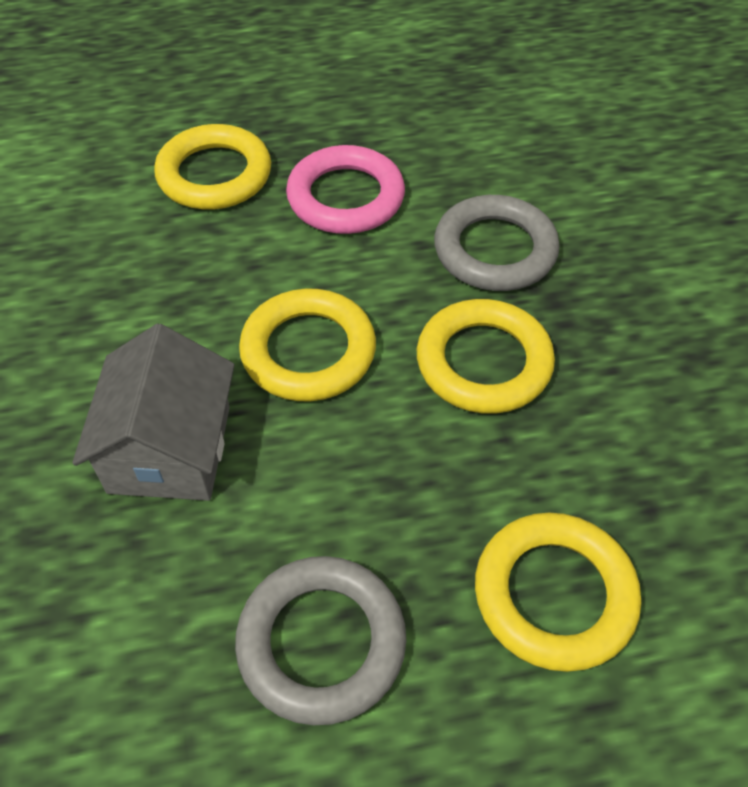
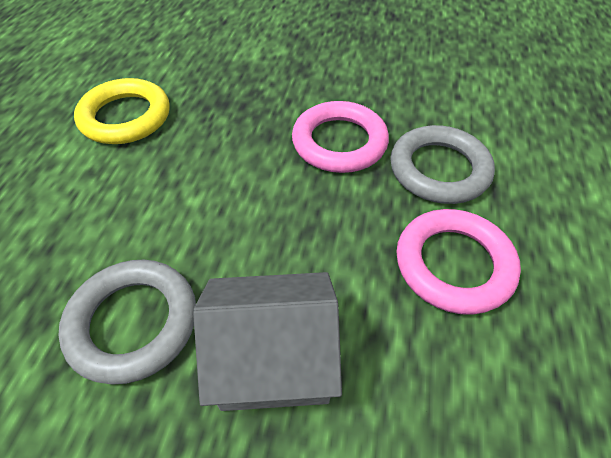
pink ring: 1 -> 2
yellow ring: 4 -> 1

